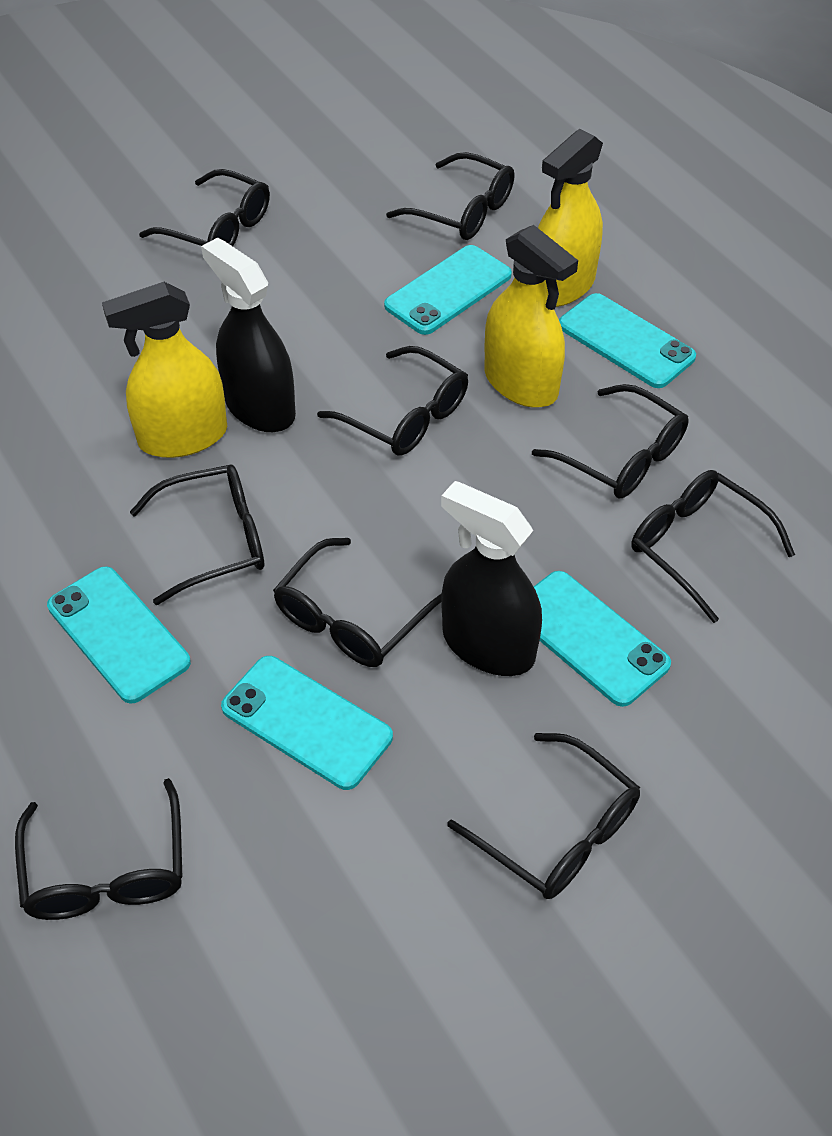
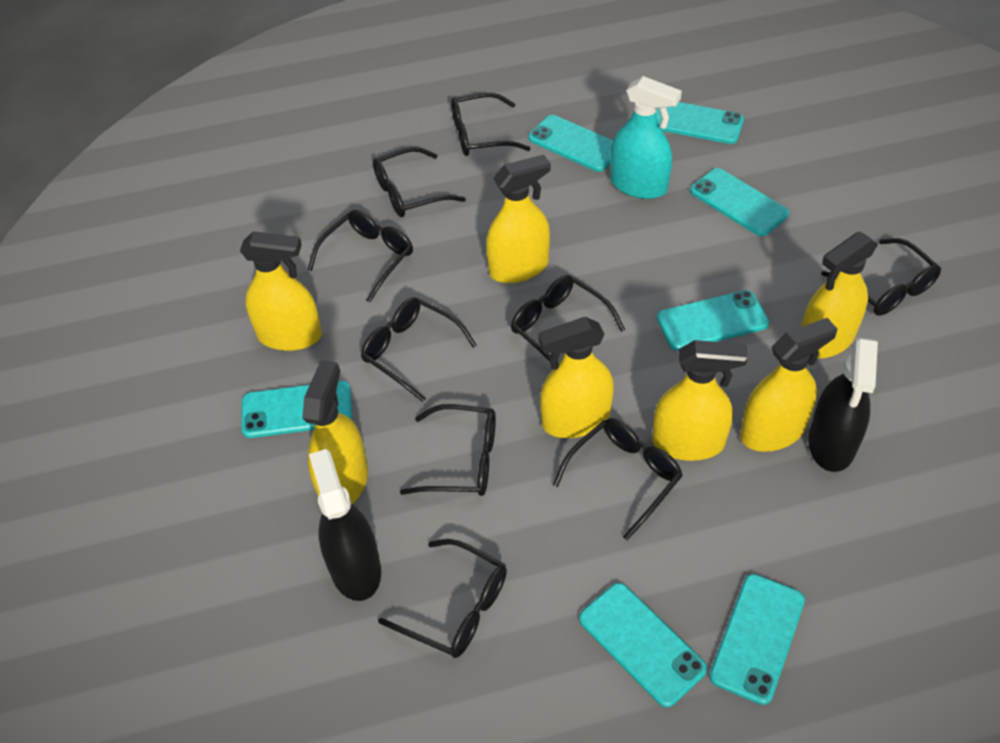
turquoise phone: 5 -> 7
turquoise spray bottle: 0 -> 1
yellow spray bottle: 3 -> 7

